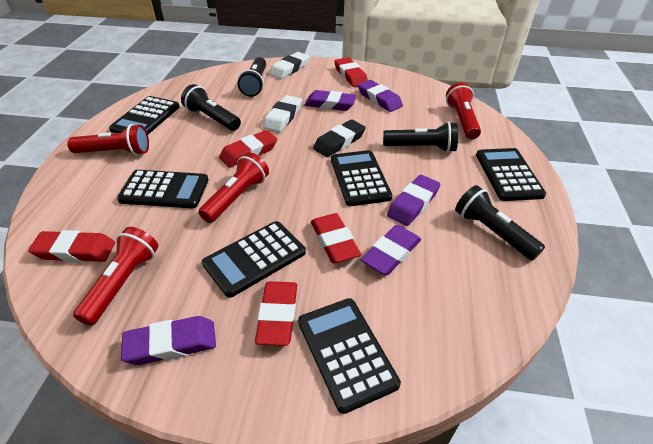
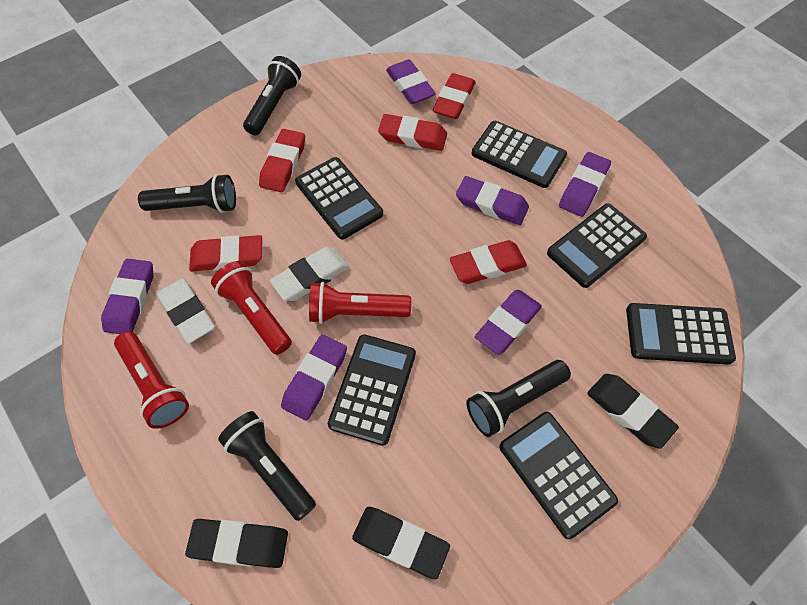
black eraser: 1 -> 3
purple eraser: 5 -> 6
red flashlight: 4 -> 3

